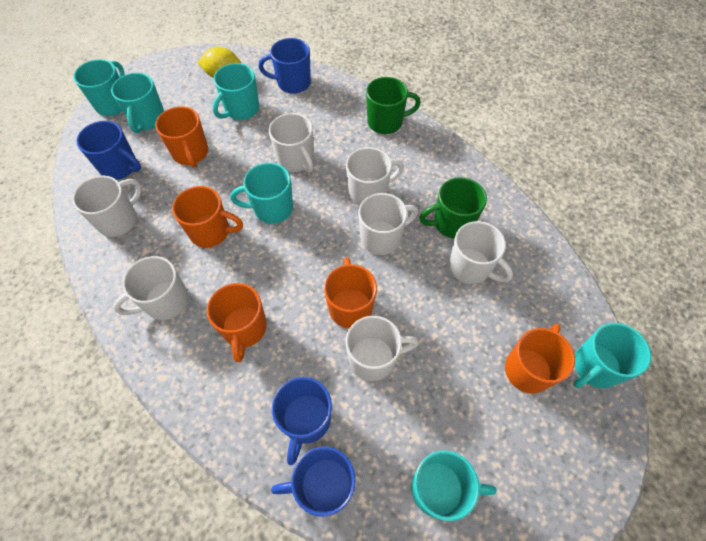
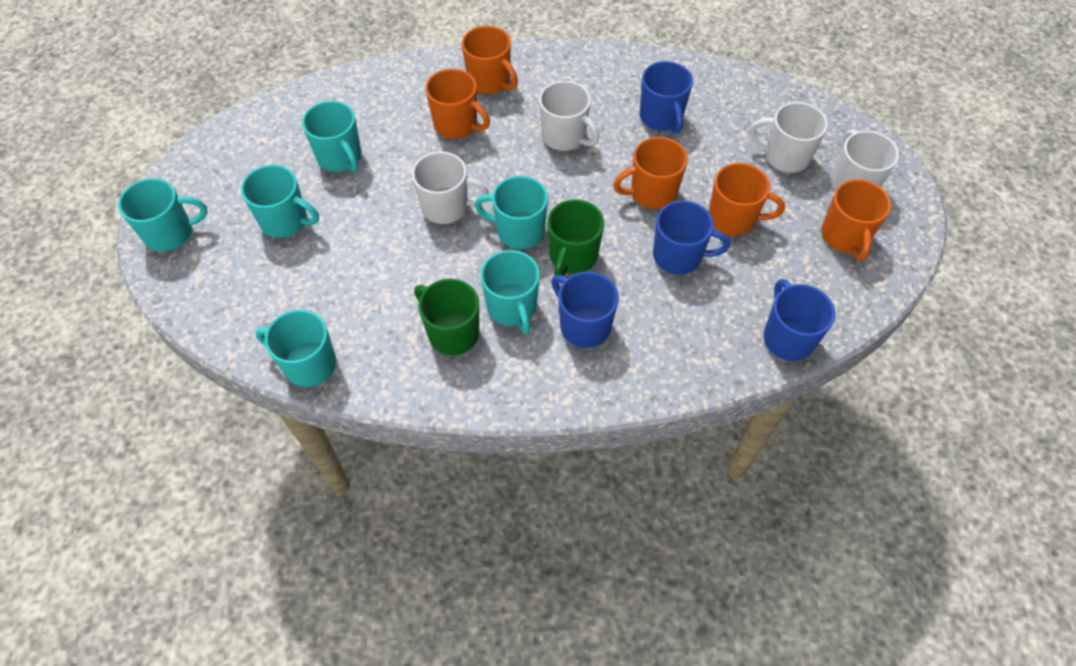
white mug: 7 -> 4
yellow lemon: 1 -> 0

